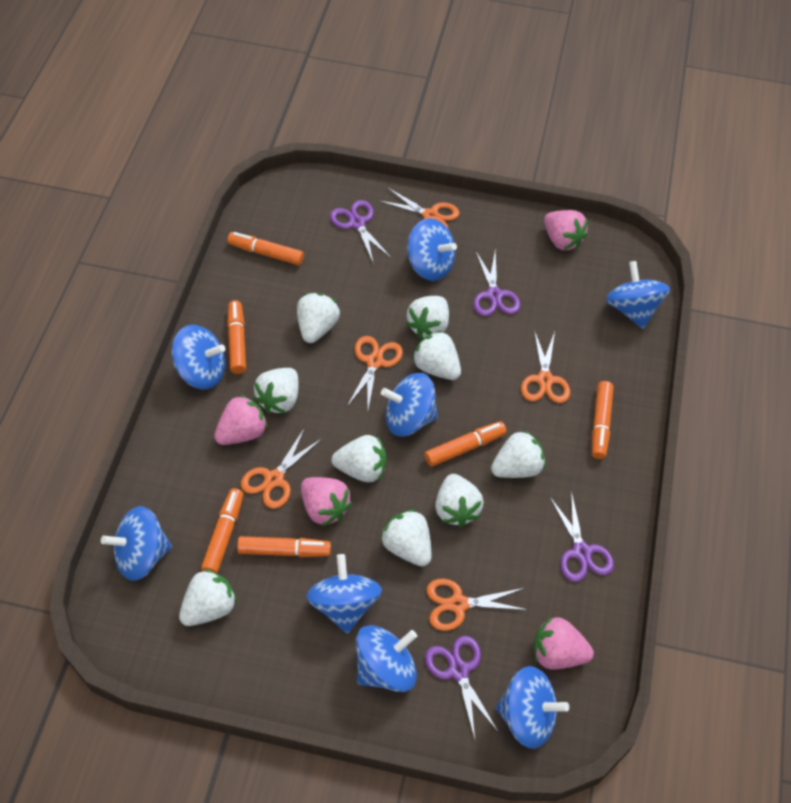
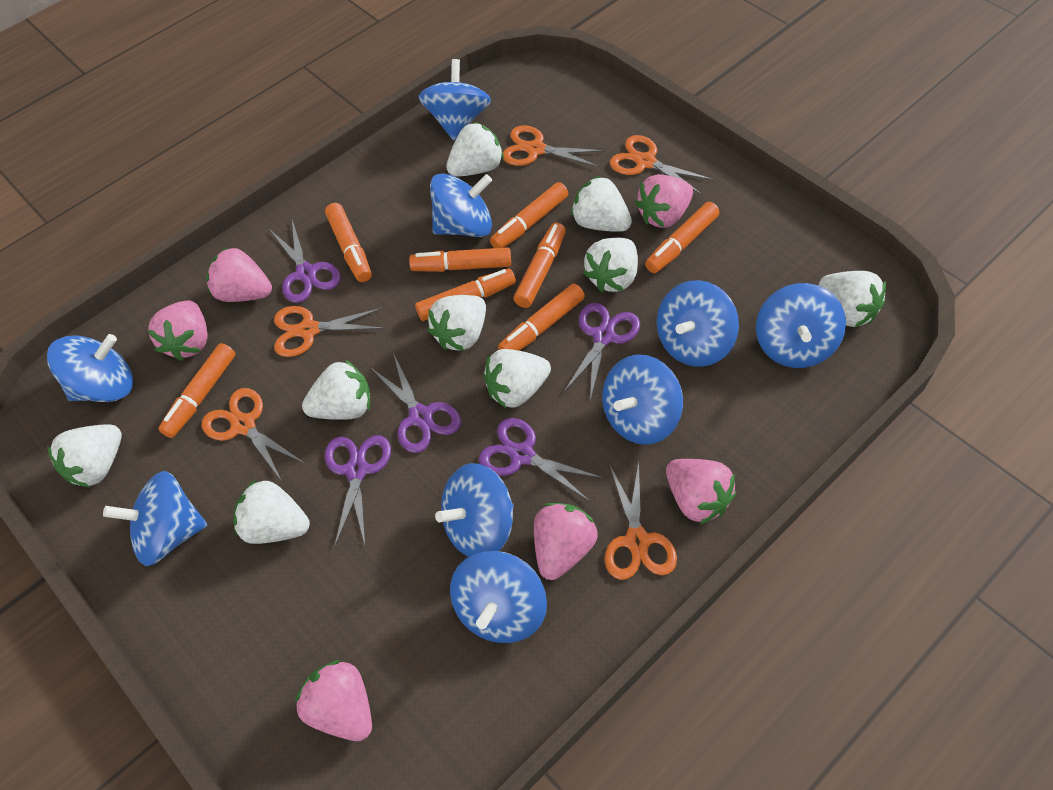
blue spinning top: 8 -> 9
orange marker: 6 -> 8
pink strawberry: 4 -> 6
purple scissors: 4 -> 5

